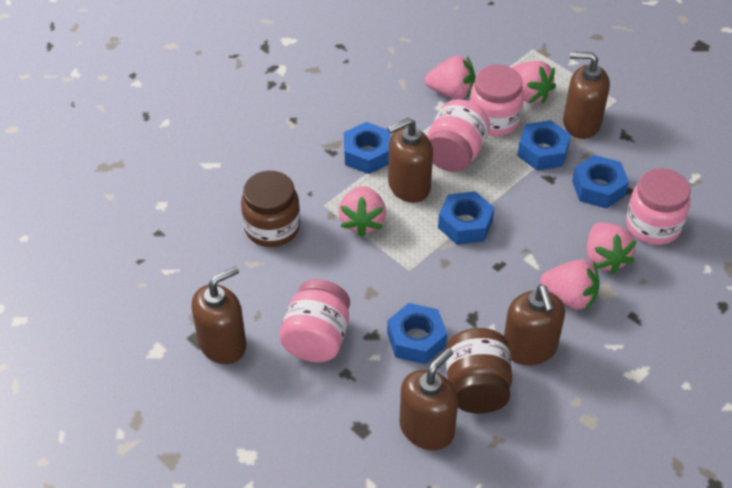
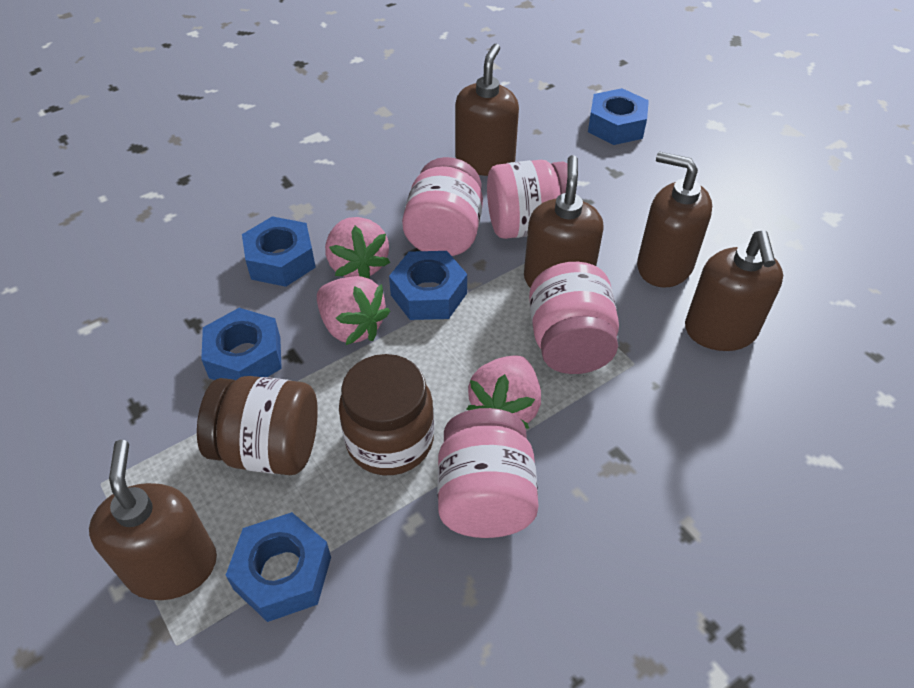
pink strawberry: 5 -> 3

